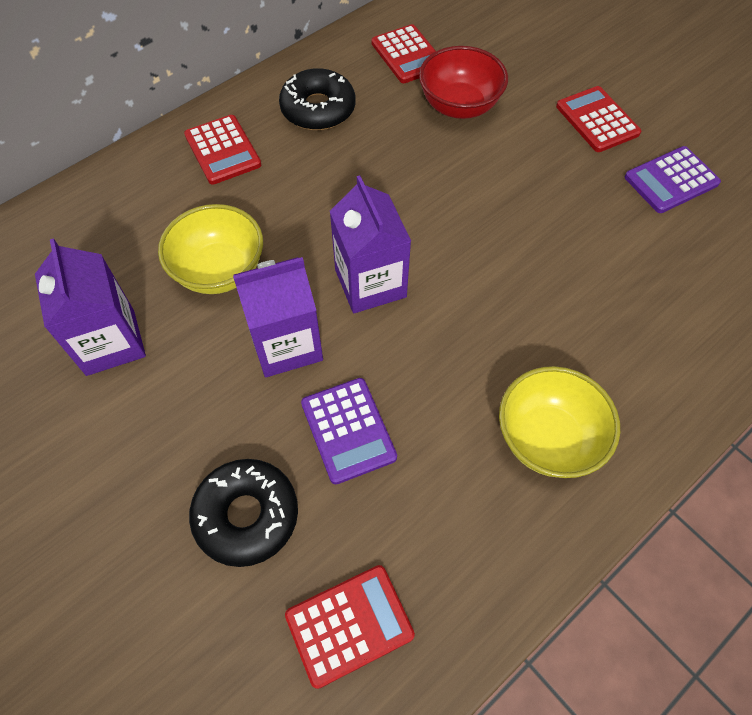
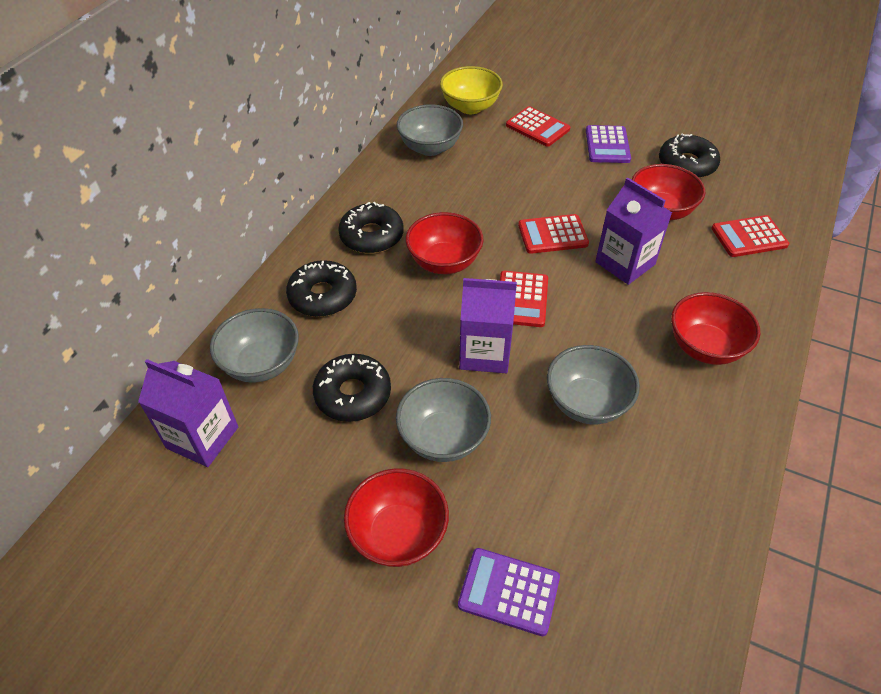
black donut: 2 -> 4
grey bowl: 0 -> 4
red bowl: 1 -> 4
yellow bowl: 2 -> 1

